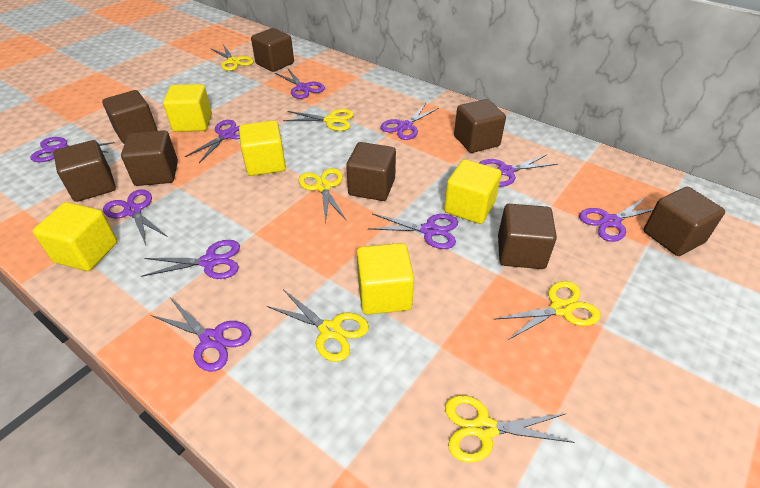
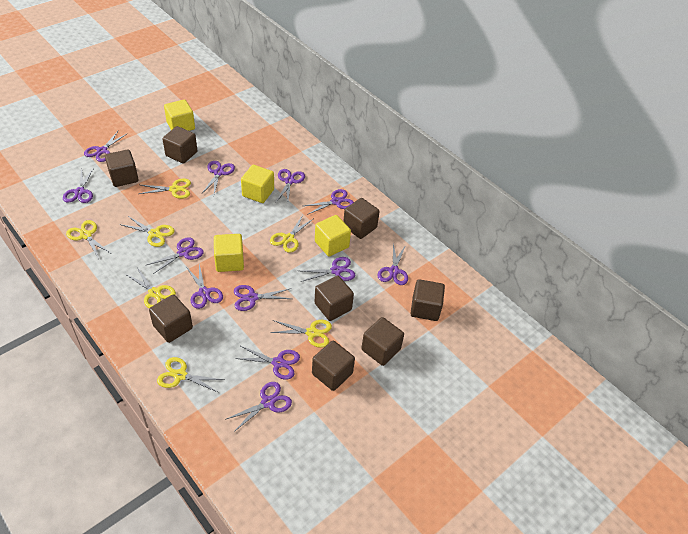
purple scissors: 10 -> 12
yellow cube: 5 -> 4
yellow scissors: 6 -> 7

